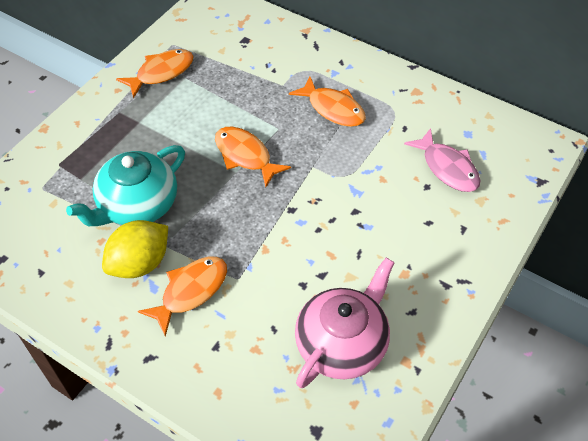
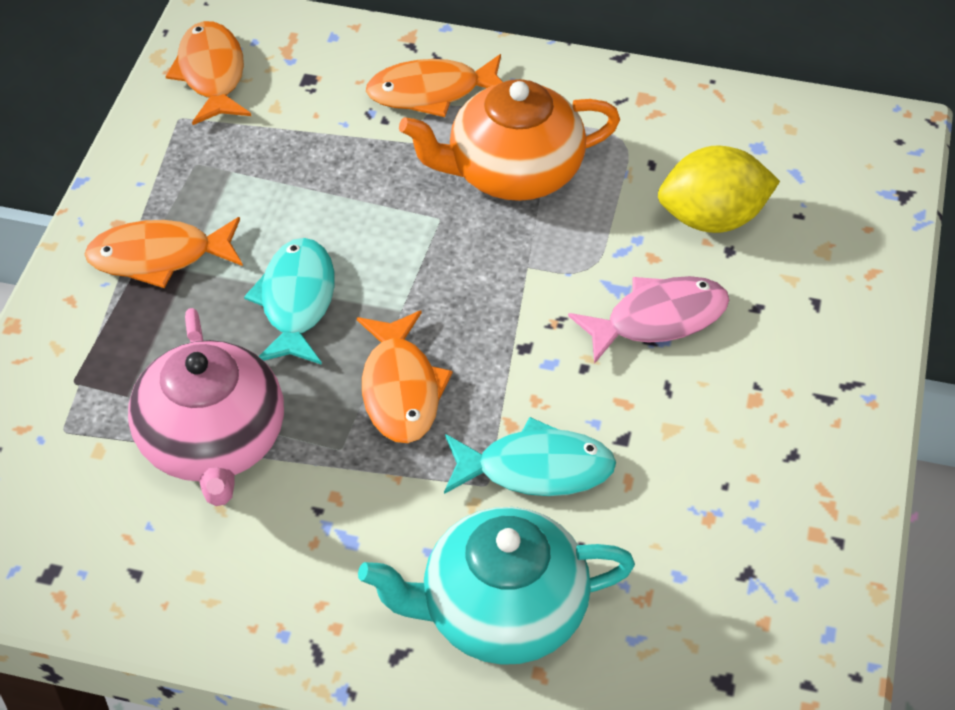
orange teapot: 0 -> 1
turquoise fish: 0 -> 2

